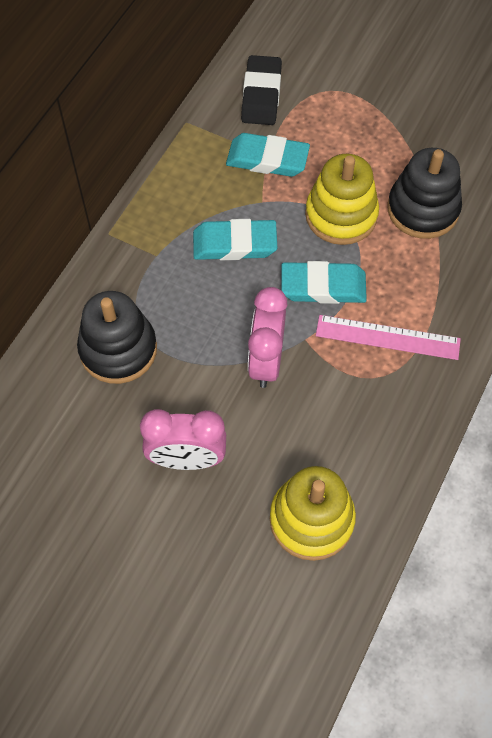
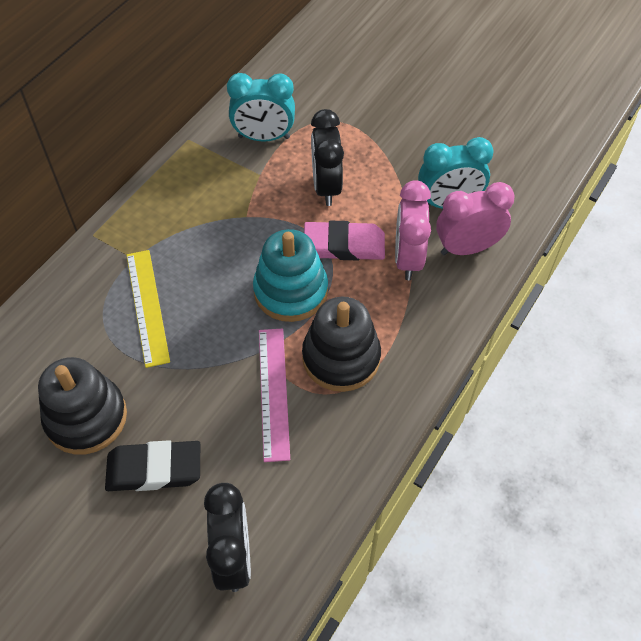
black clock: 0 -> 2
pink eraser: 0 -> 1
turquoise clock: 0 -> 2
turquoise eraser: 3 -> 0
turquoise stacking toy: 0 -> 1
yellow ruler: 0 -> 1
yellow stacking toy: 2 -> 0

